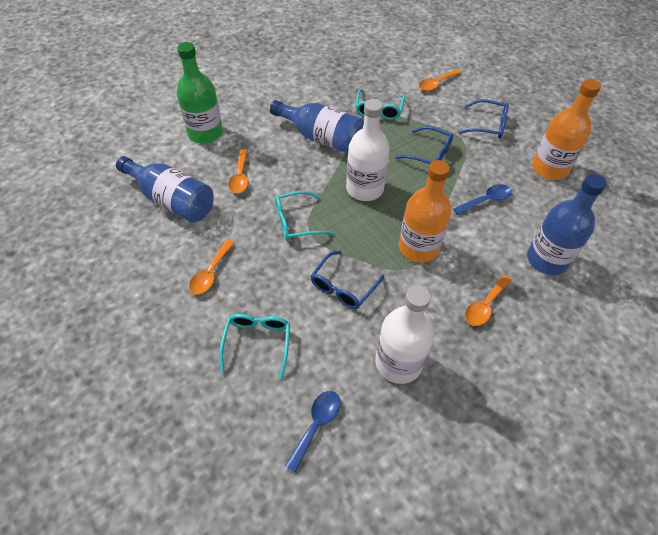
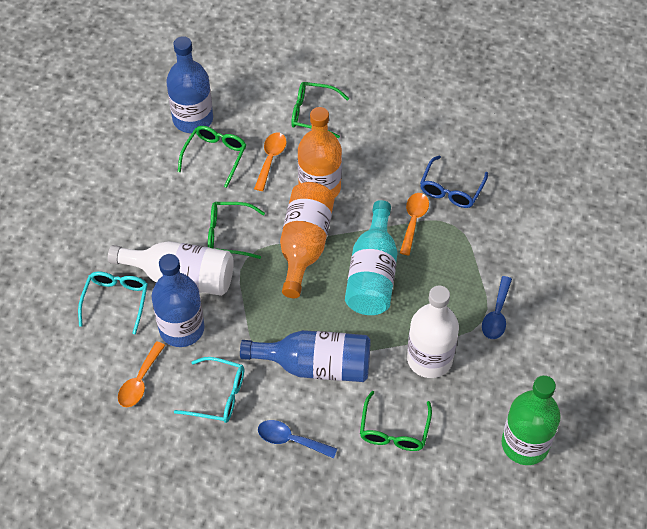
blue glasses: 3 -> 1
green glasses: 0 -> 4
orange spoon: 4 -> 3
turquoise bottle: 0 -> 1
turquoise glasses: 3 -> 2

